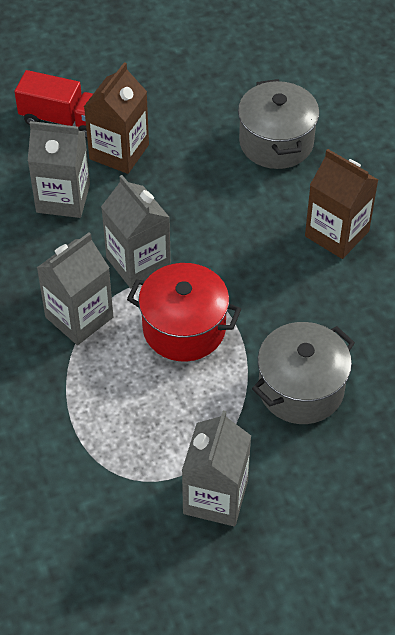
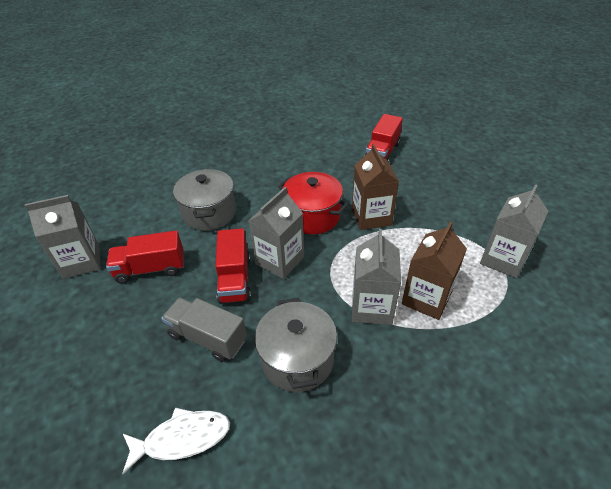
grey truck: 0 -> 1
red truck: 1 -> 3
white fish: 0 -> 1

